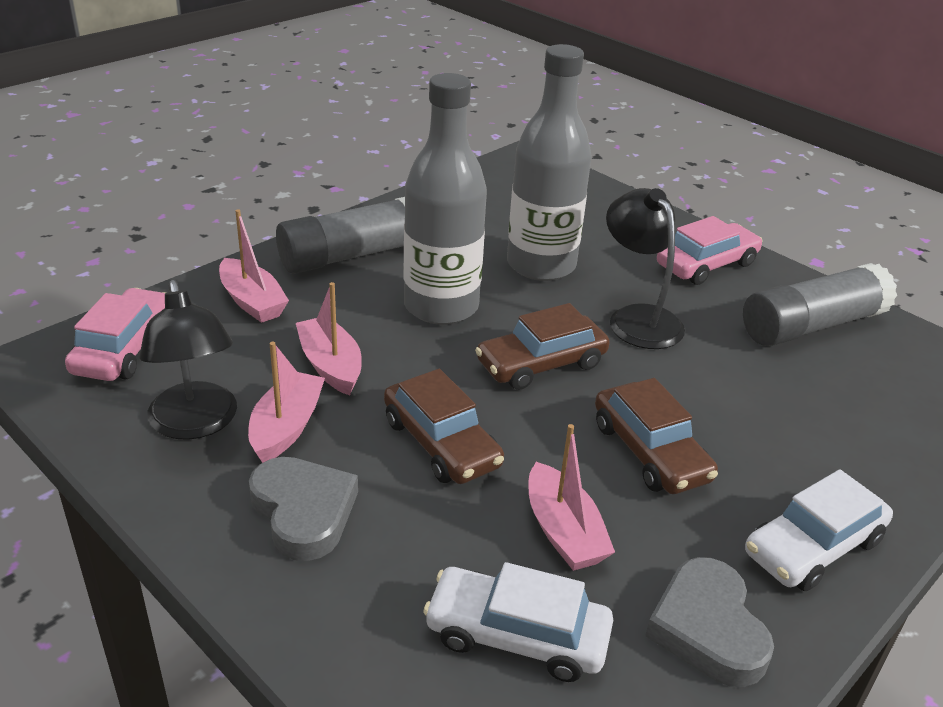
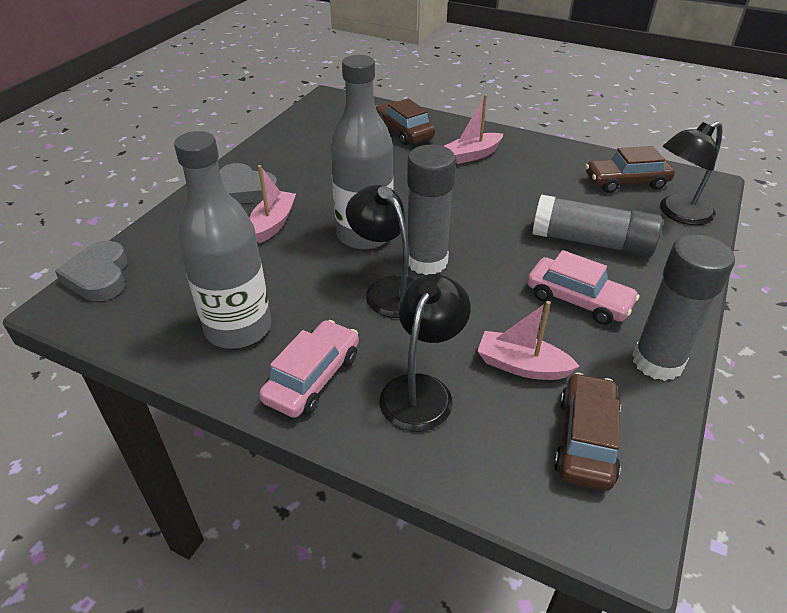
black lamp: 2 -> 3
grey glue stick: 2 -> 3
pink boat: 4 -> 3
white car: 2 -> 0

